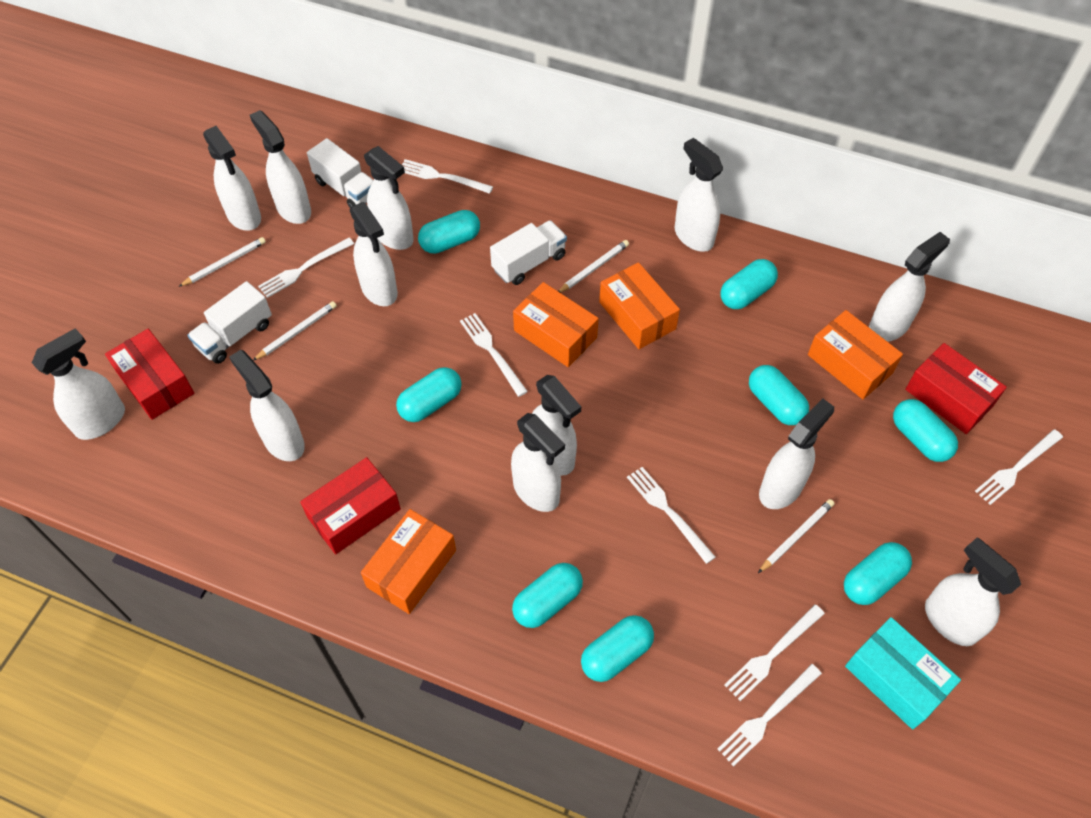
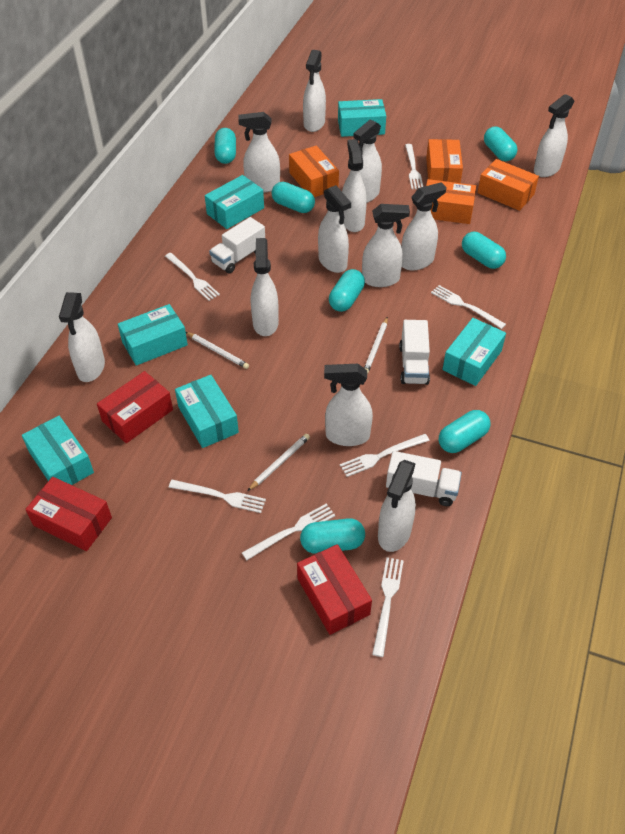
turquoise box: 1 -> 6
turquoise capsule: 8 -> 7
white pencil: 4 -> 3

